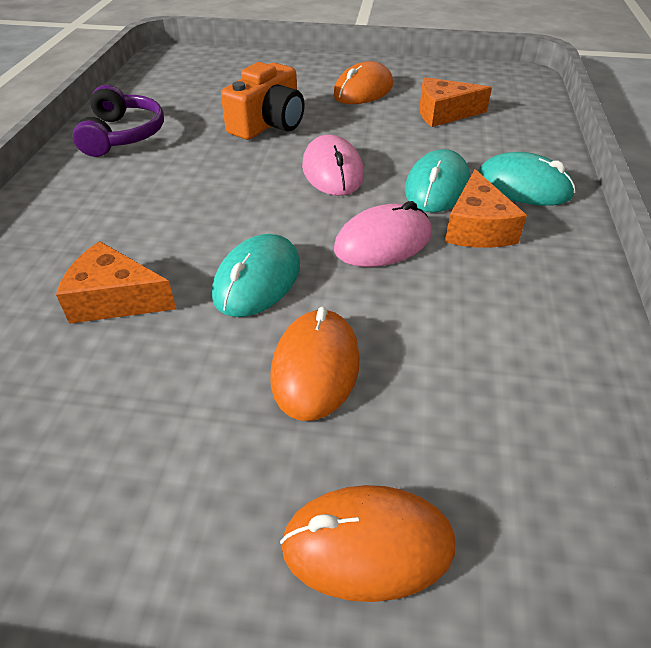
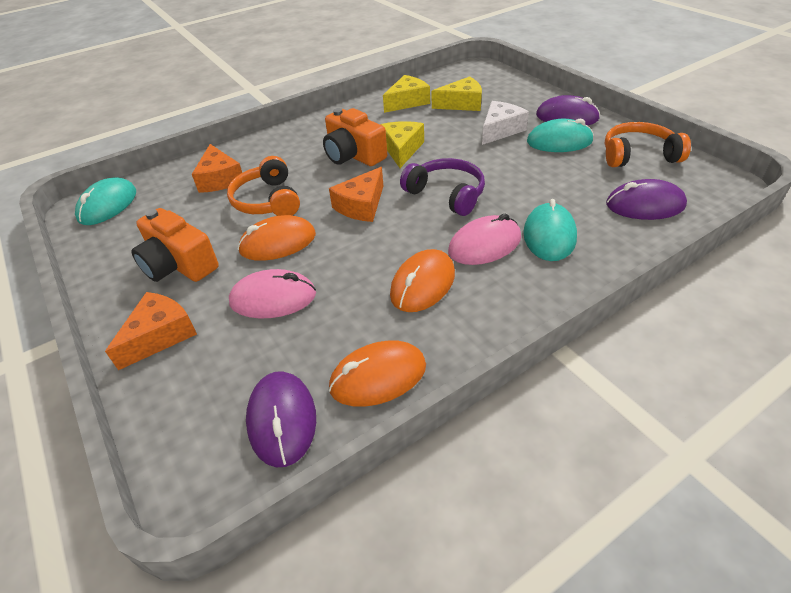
orange camera: 1 -> 2
orange headphones: 0 -> 2
purple mouse: 0 -> 3
white cheese: 0 -> 1
yellow cheese: 0 -> 3

